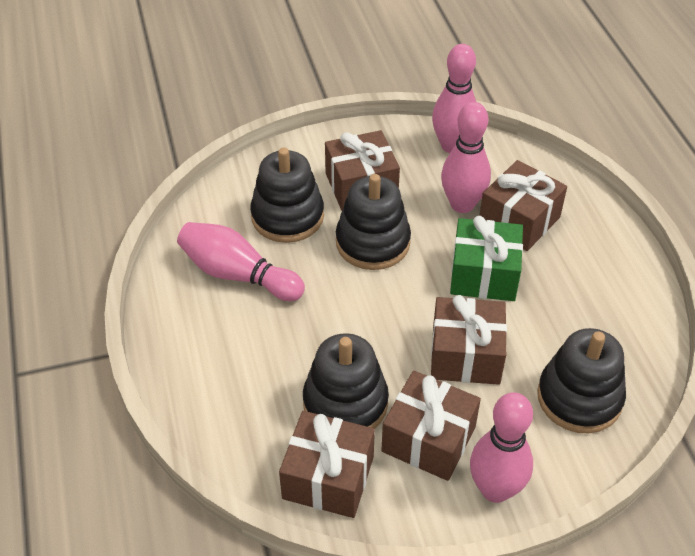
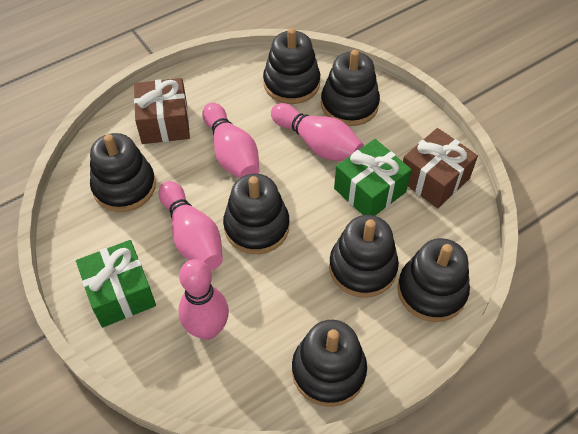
black stacking toy: 4 -> 7
brown gift: 5 -> 2
green gift: 1 -> 2

